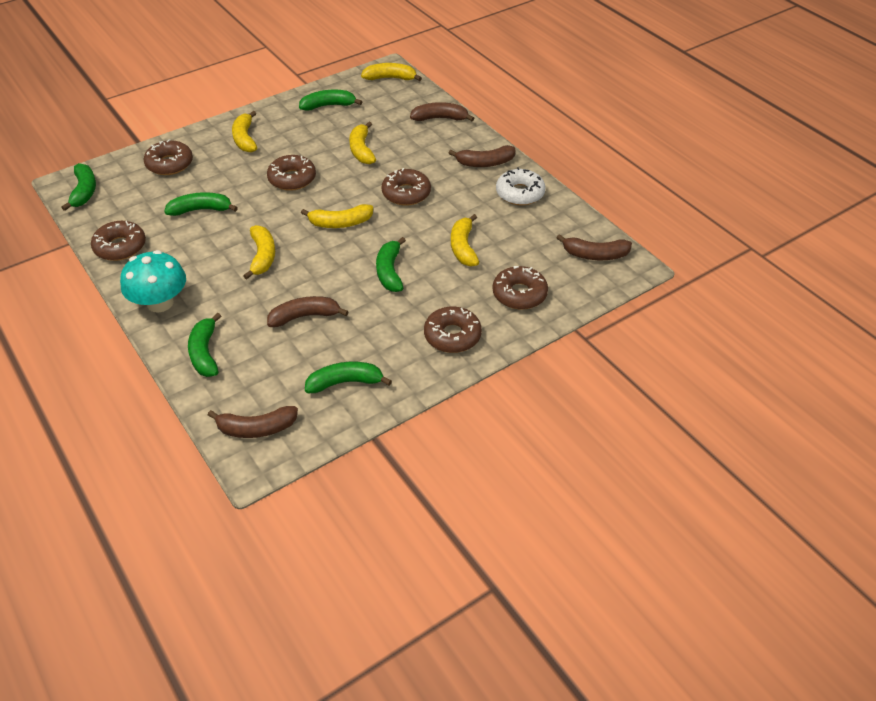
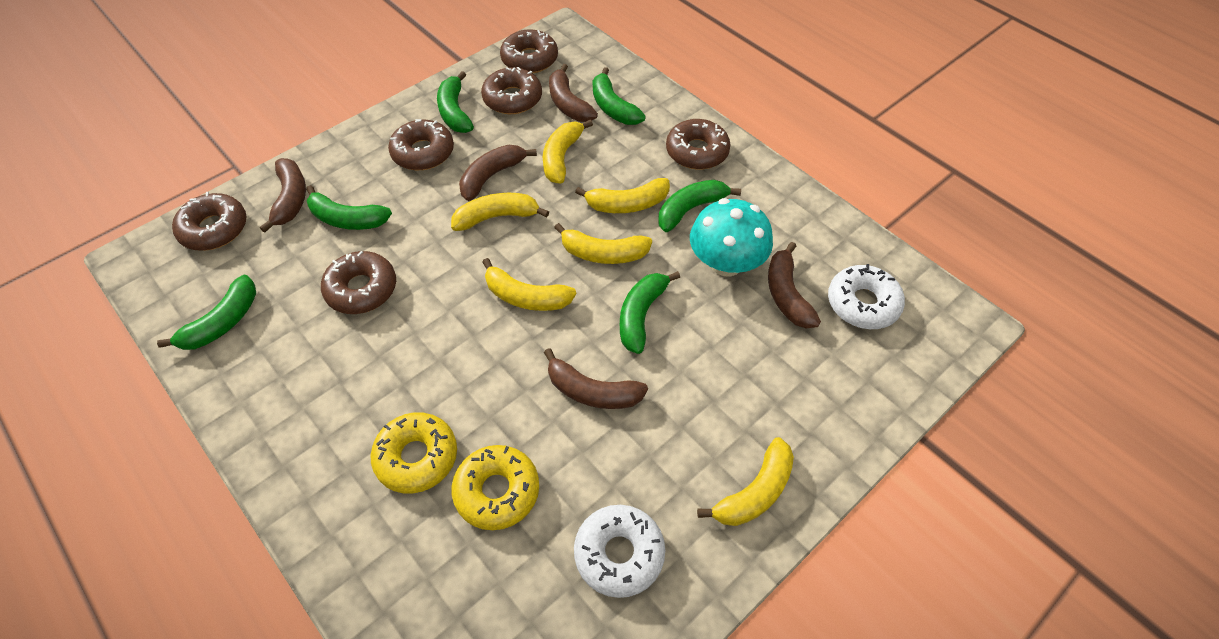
white donut: 1 -> 2
yellow donut: 0 -> 2

